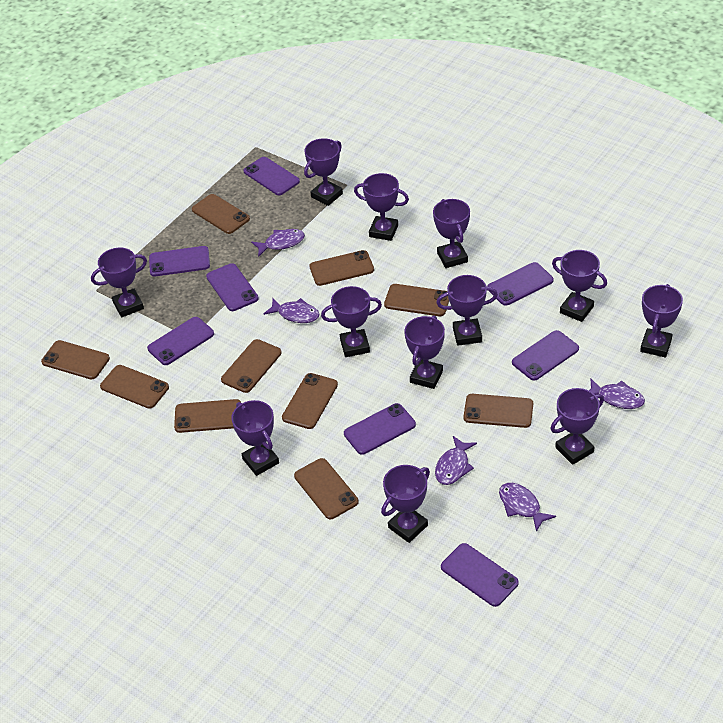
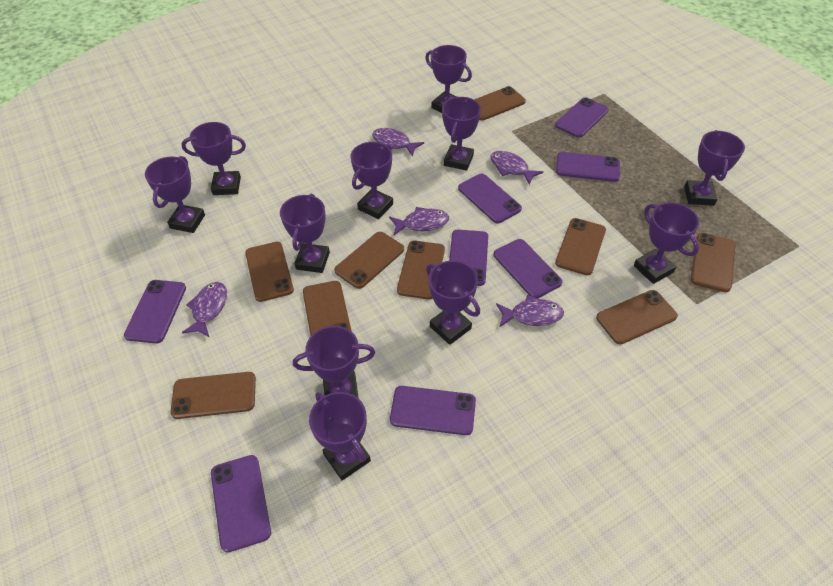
brown phone: 10 -> 9
purple trophy: 12 -> 11

